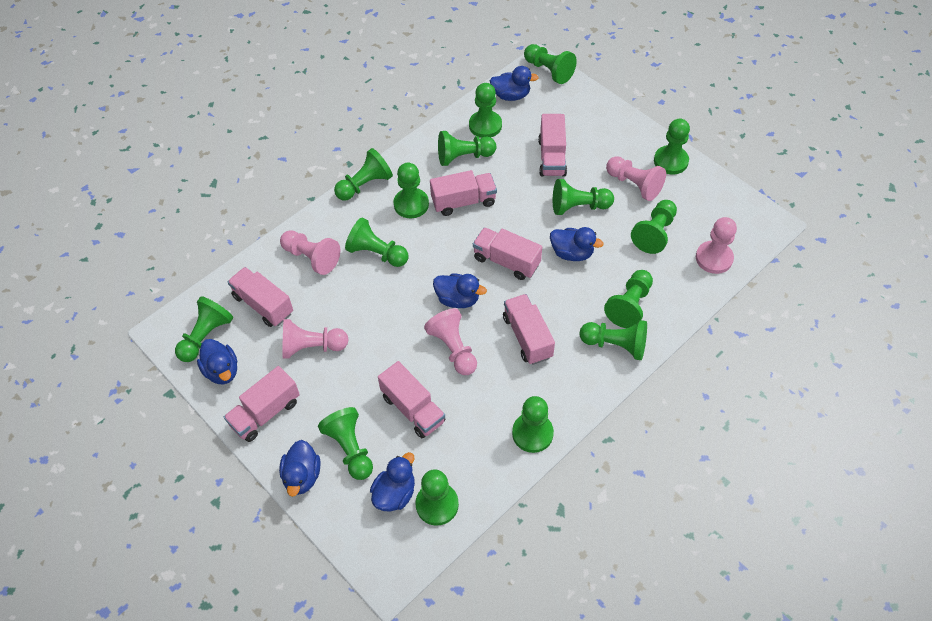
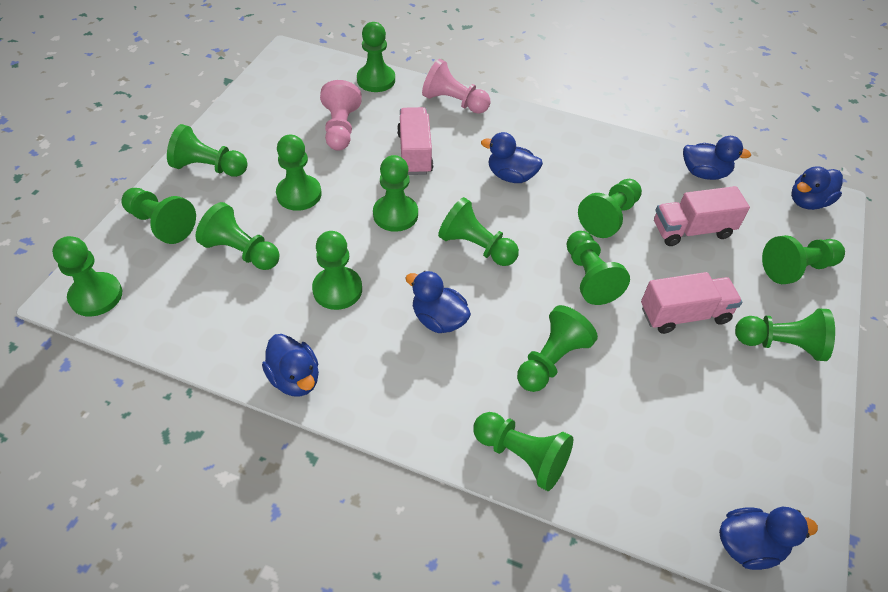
pink pawn: 5 -> 2
pink truck: 7 -> 3

